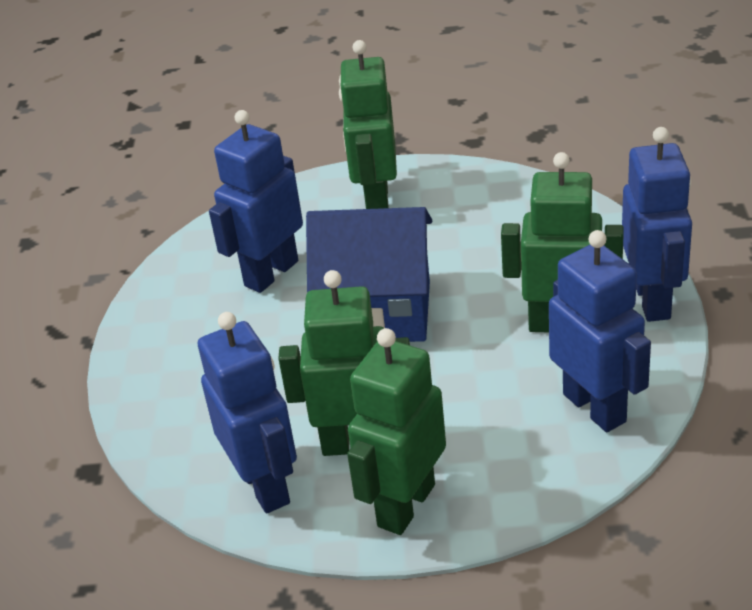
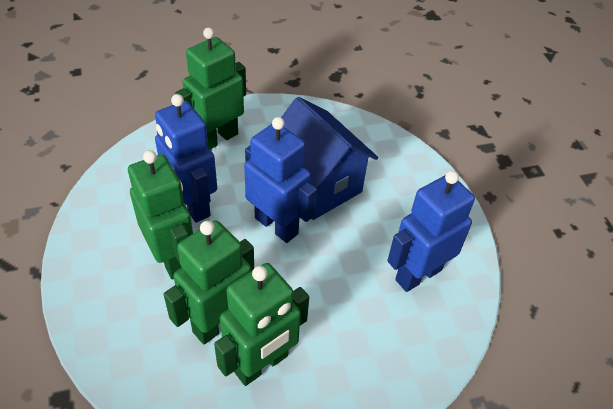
blue robot: 4 -> 3

